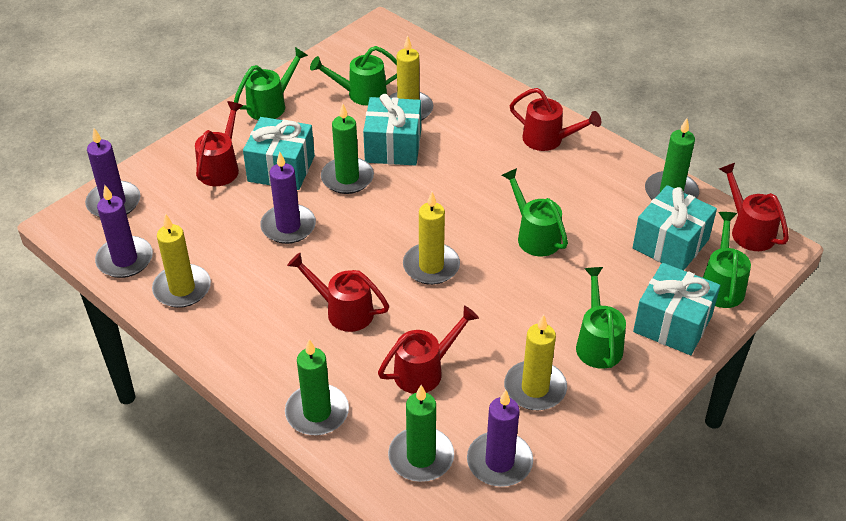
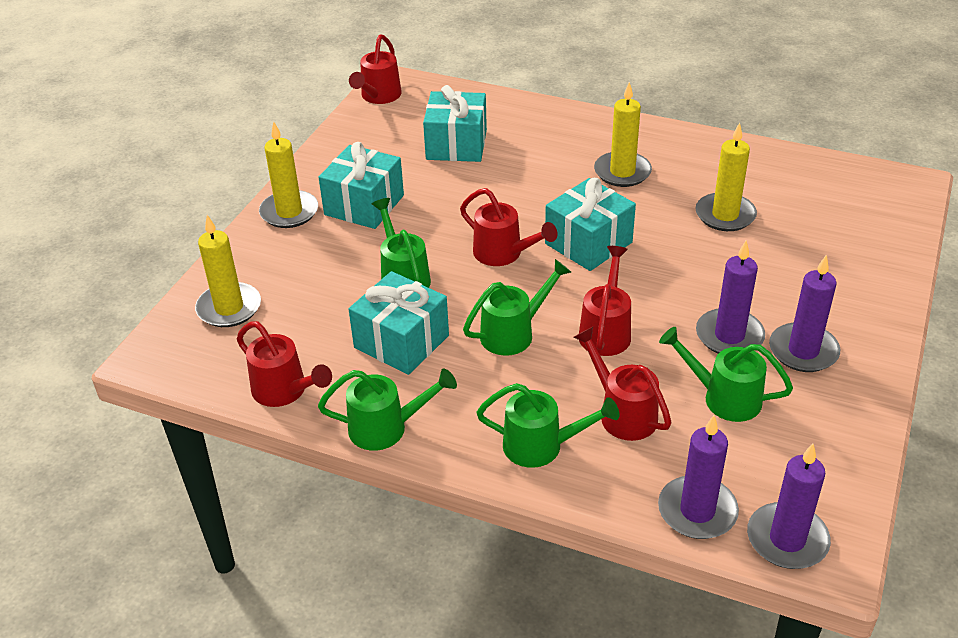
green candle: 4 -> 0

